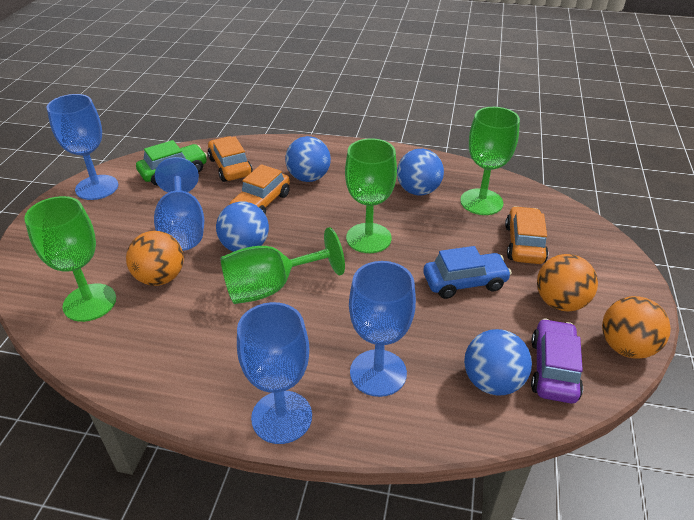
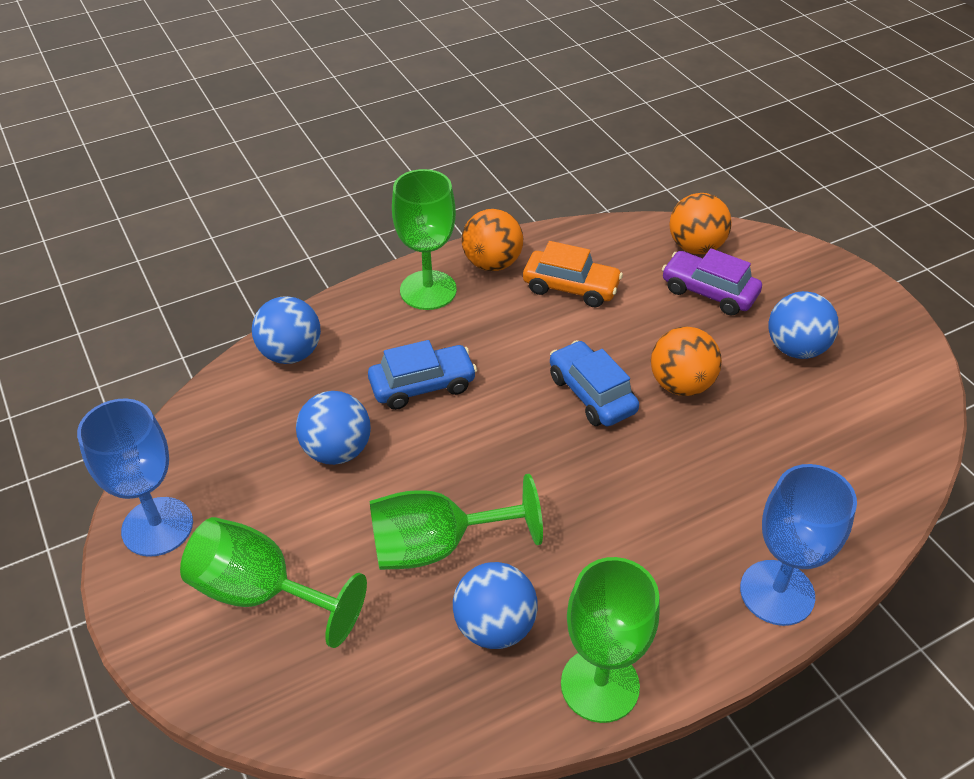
blue car: 1 -> 2
blue goblet: 4 -> 2
green car: 1 -> 0
orange car: 3 -> 1

